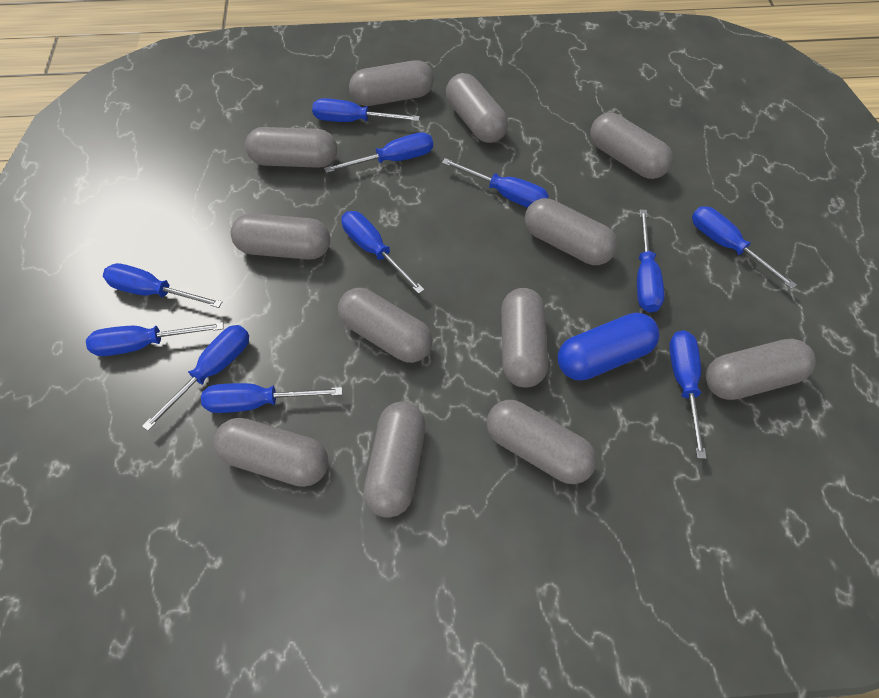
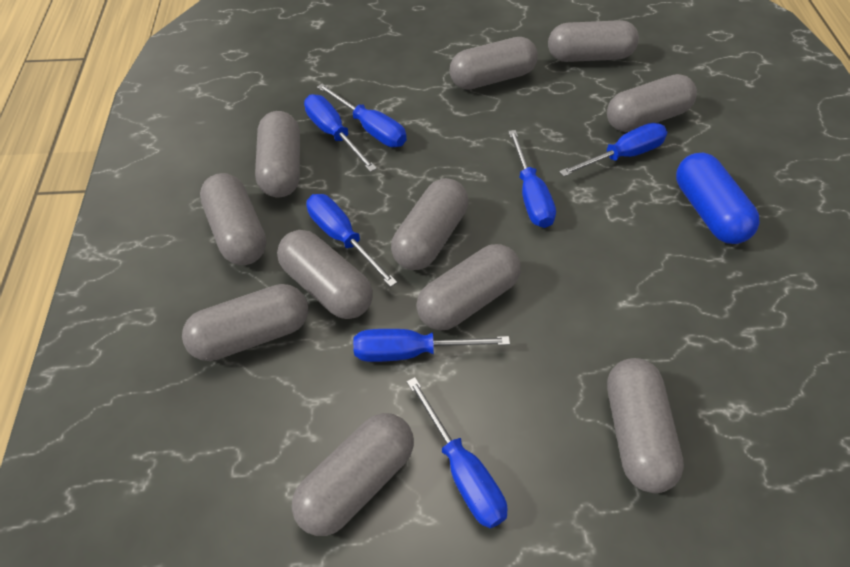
blue screwdriver: 11 -> 7
grey capsule: 12 -> 11

